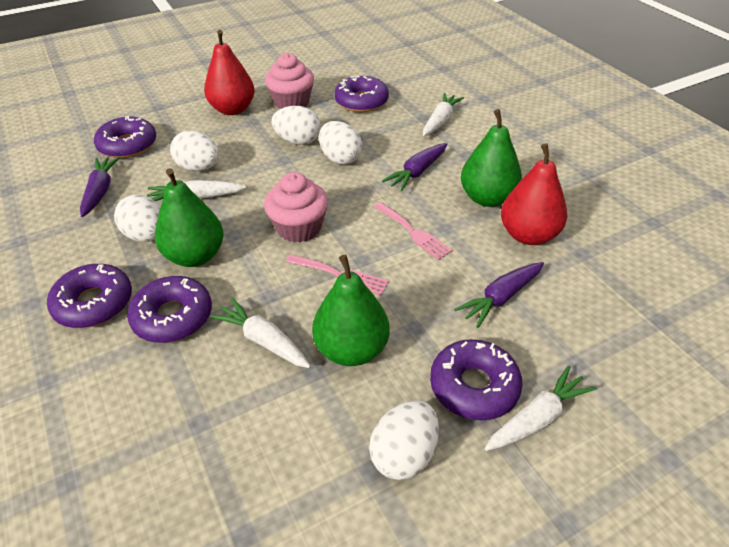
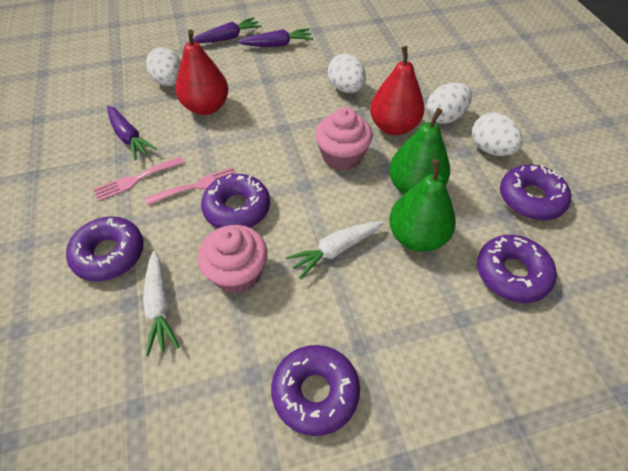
green pear: 3 -> 2
white carrot: 4 -> 2
white egg: 5 -> 4

